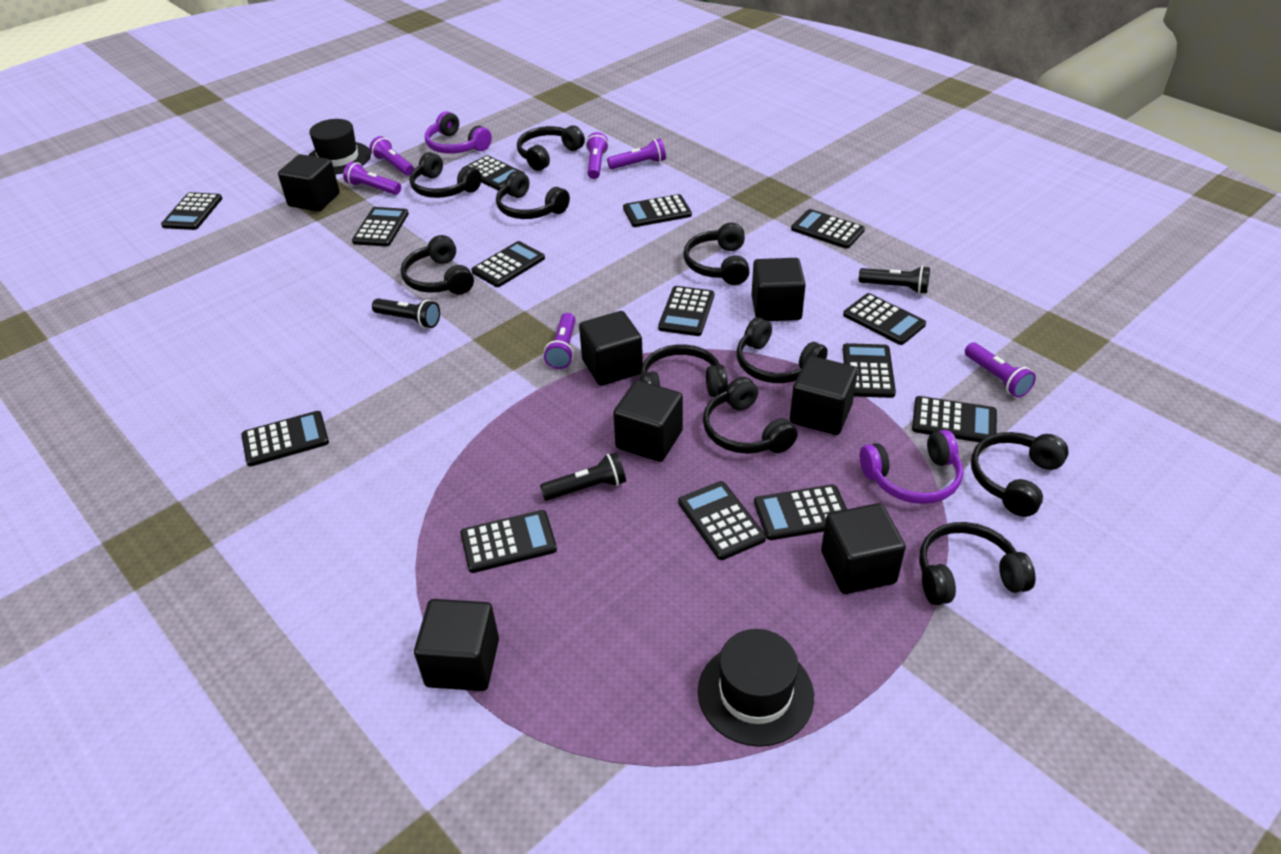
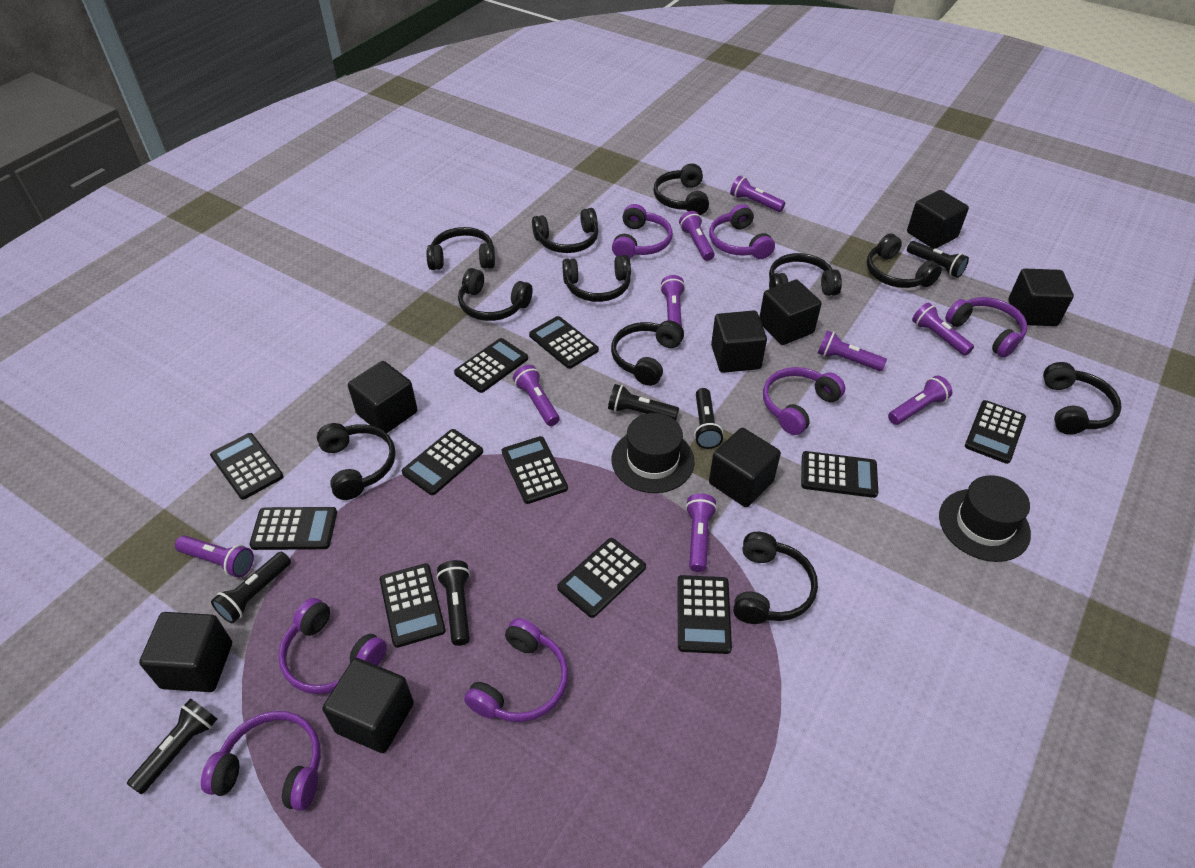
black calculator: 14 -> 11
black cube: 7 -> 8
black flashlight: 3 -> 6
black headphones: 10 -> 11
purple flashlight: 6 -> 9
purple headphones: 2 -> 7

